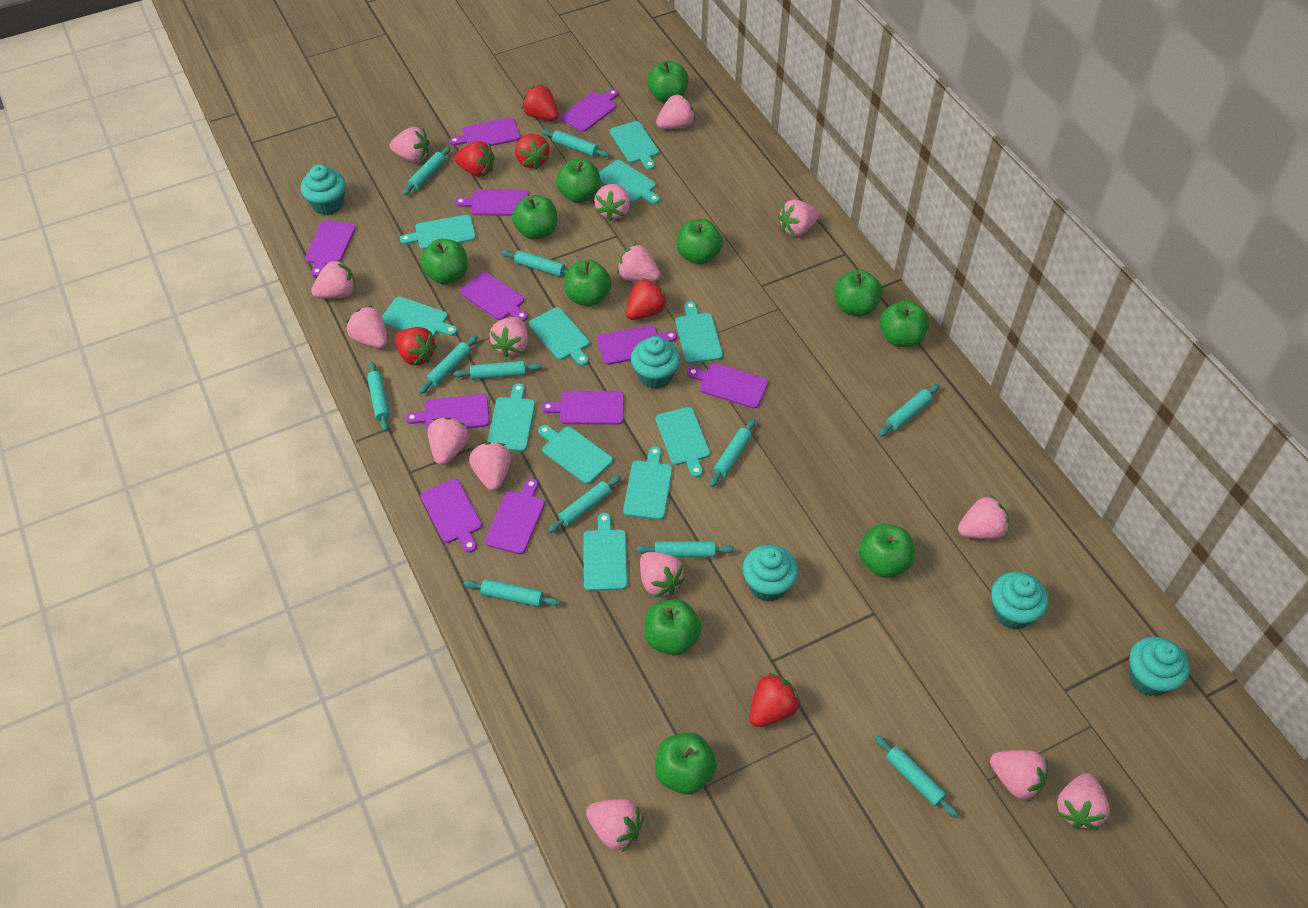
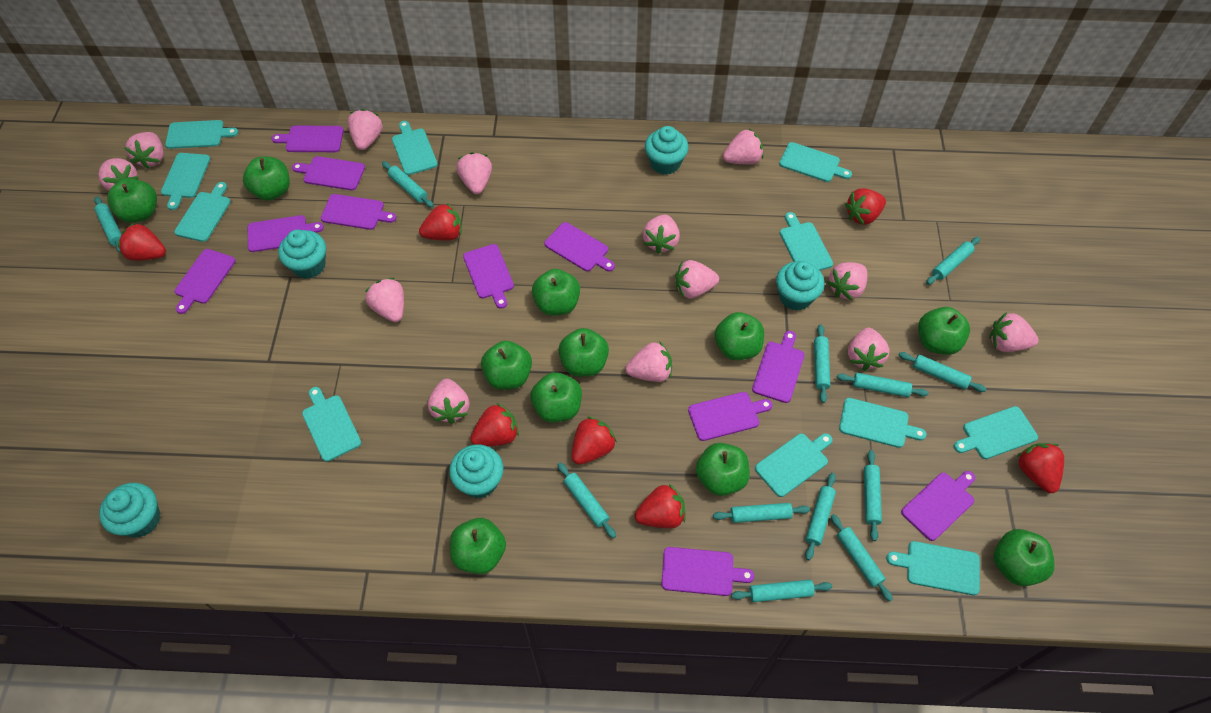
pink strawberry: 15 -> 13
red strawberry: 6 -> 7

